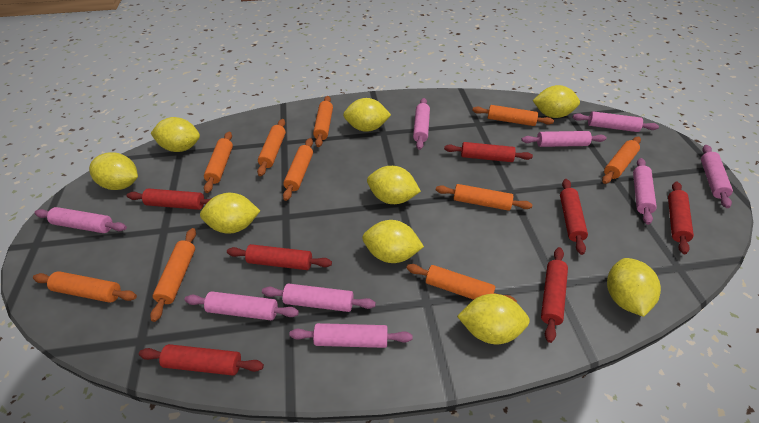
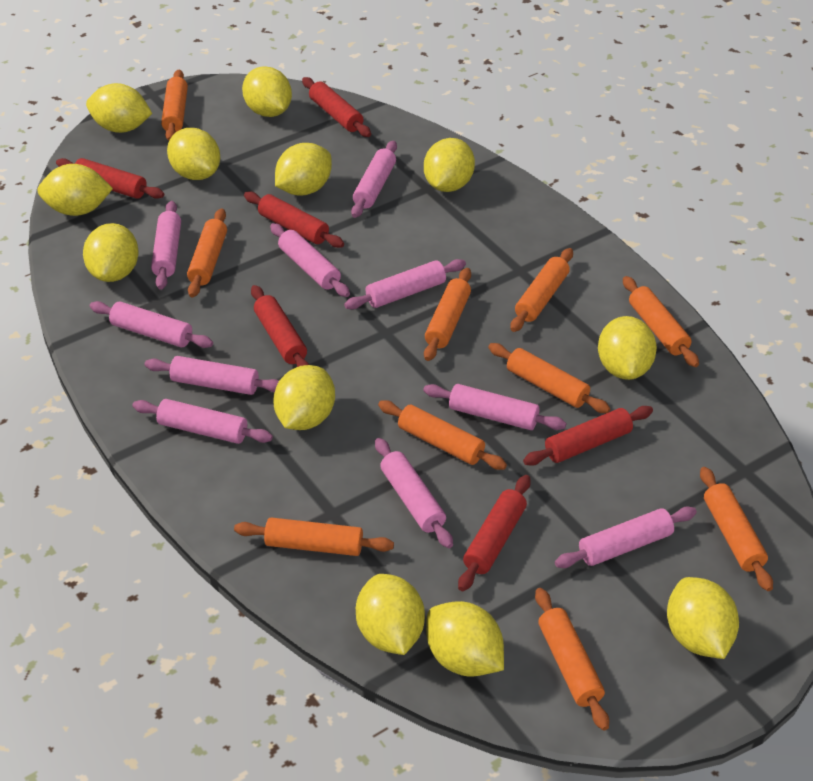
pink rolling pin: 9 -> 10
red rolling pin: 7 -> 6
yellow lemon: 9 -> 12

